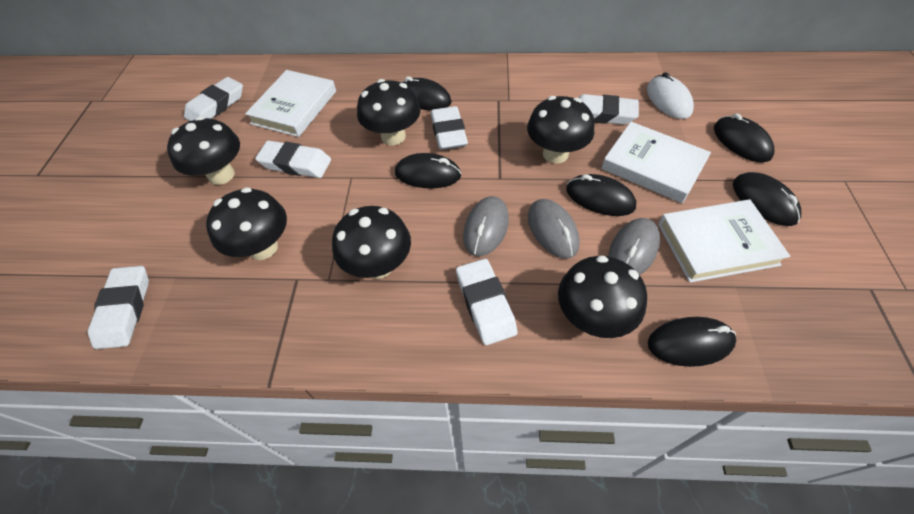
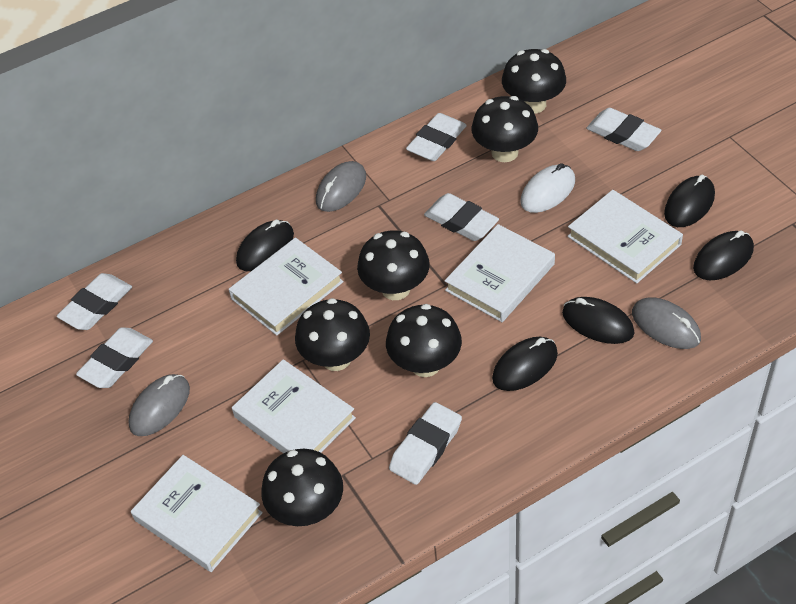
black mouse: 6 -> 5
white book: 3 -> 5

